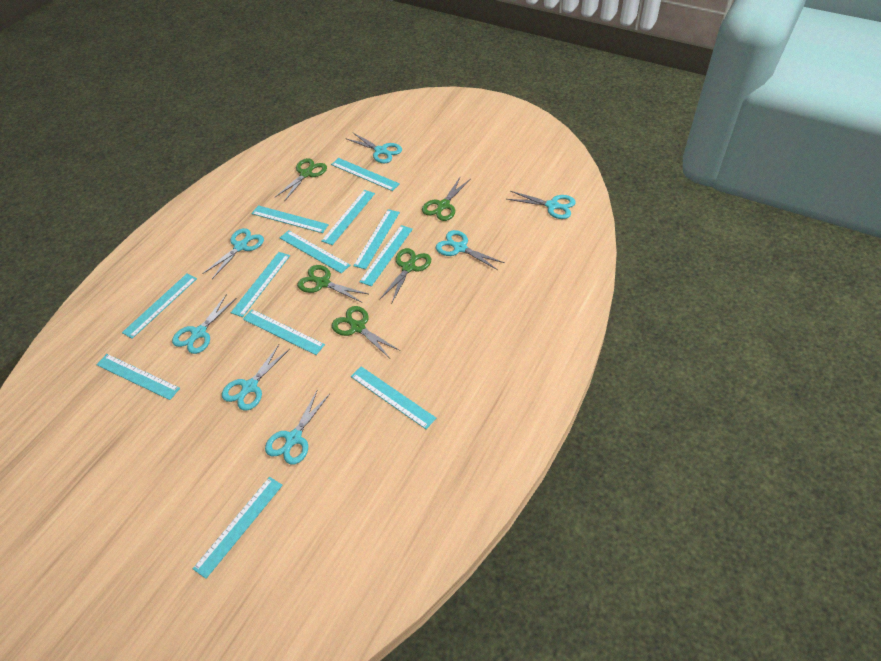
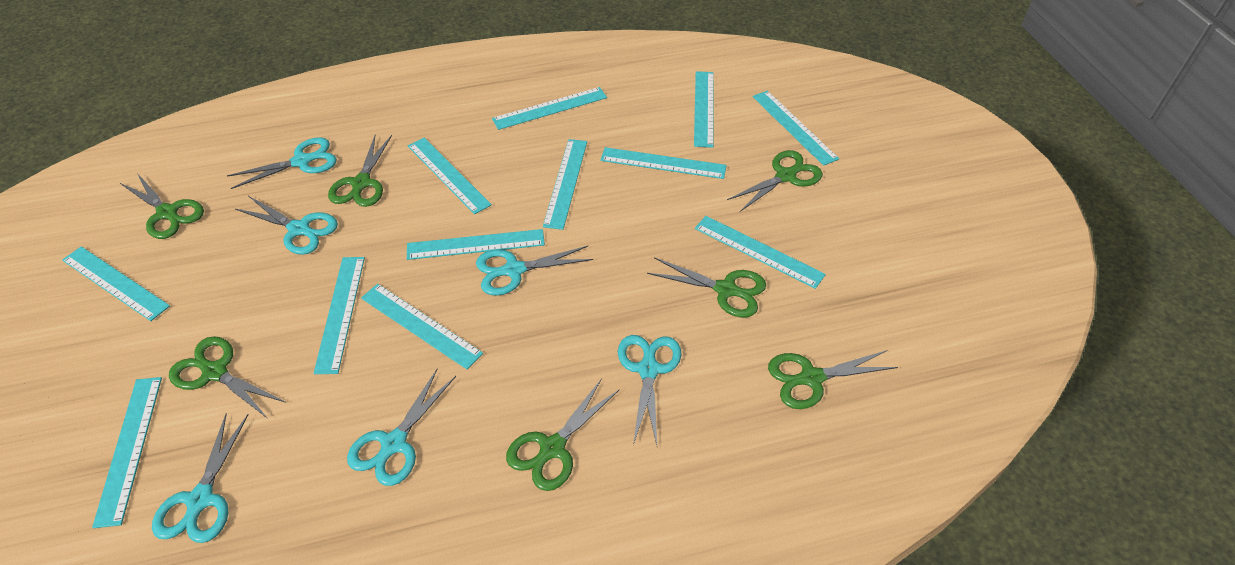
green scissors: 5 -> 7
turquoise scissors: 7 -> 6

